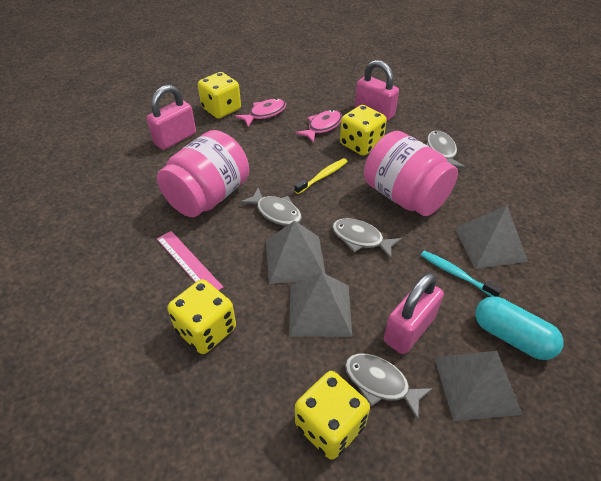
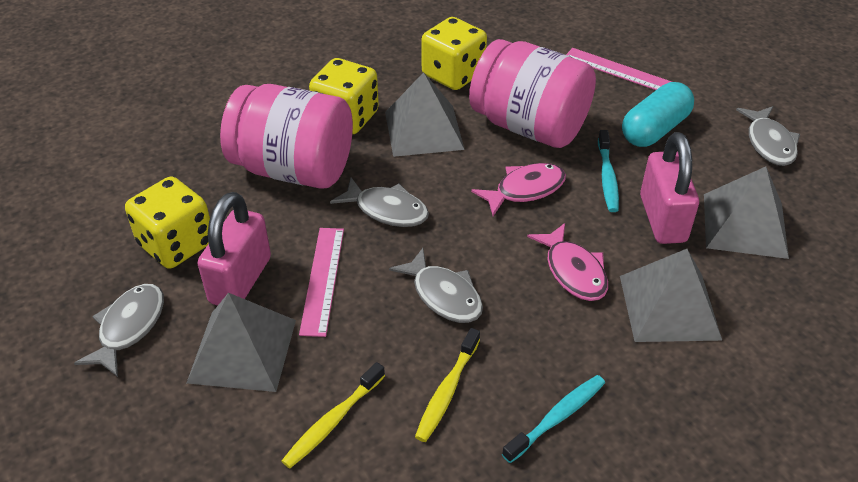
pink padlock: 3 -> 2
pink ruler: 1 -> 2
turquoise toothbrush: 1 -> 2
yellow dice: 4 -> 3
yellow toothbrush: 1 -> 2

